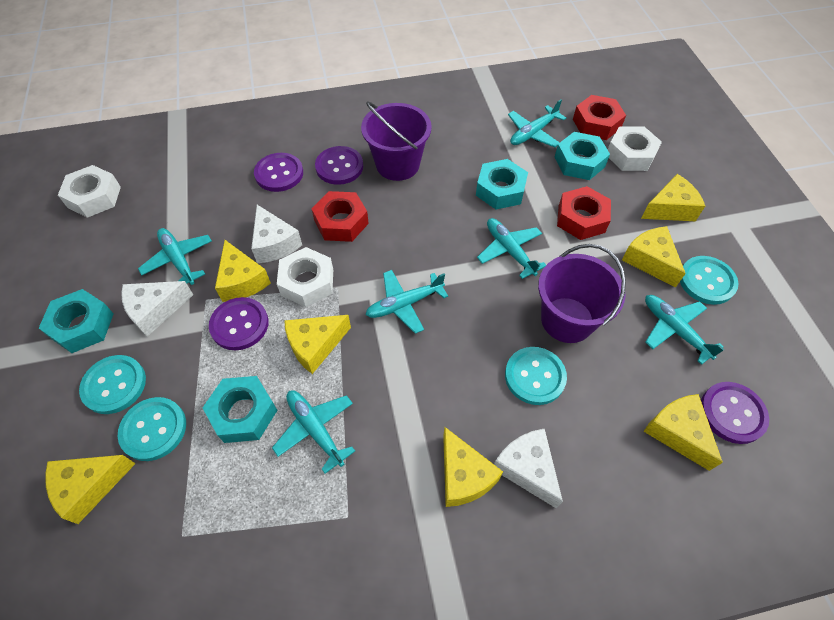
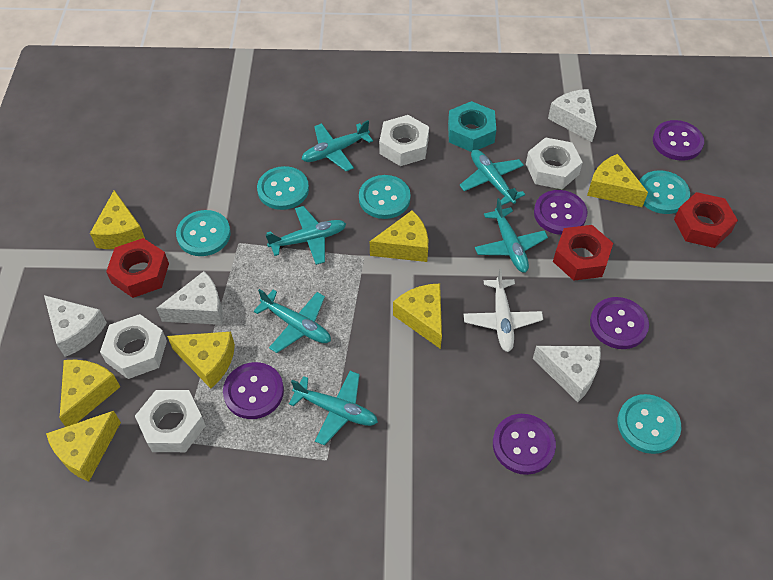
purple bucket: 2 -> 0
purple button: 4 -> 5
turquoise button: 4 -> 5
turquoise nut: 4 -> 1
white cheese: 3 -> 4
white nut: 3 -> 4
white plane: 0 -> 1

